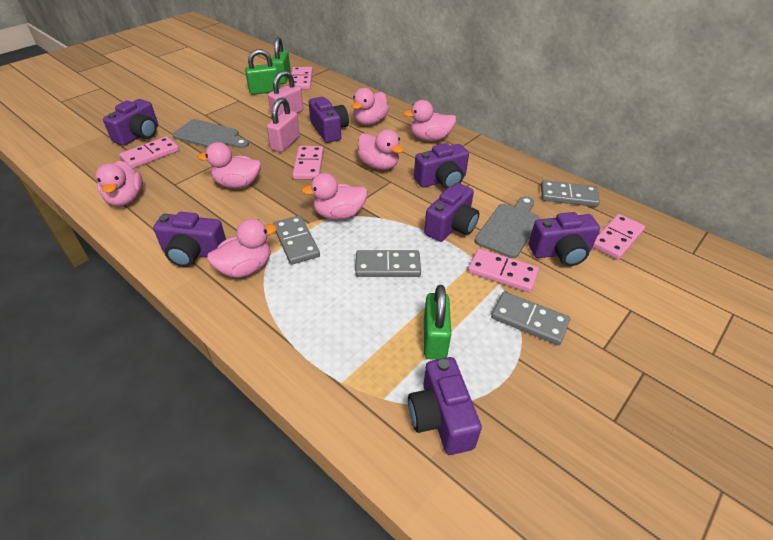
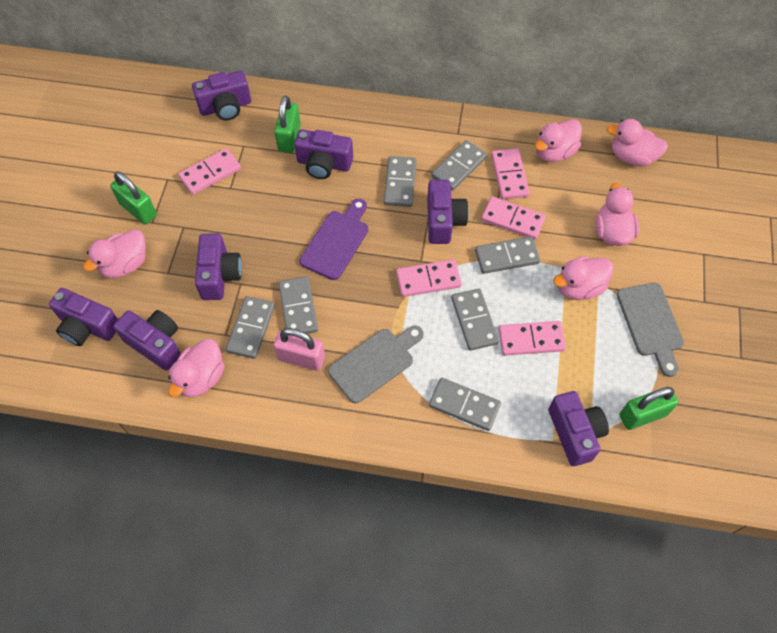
grey domino: 4 -> 7
pink duck: 7 -> 6
pink padlock: 2 -> 1
purple cutting board: 0 -> 1

